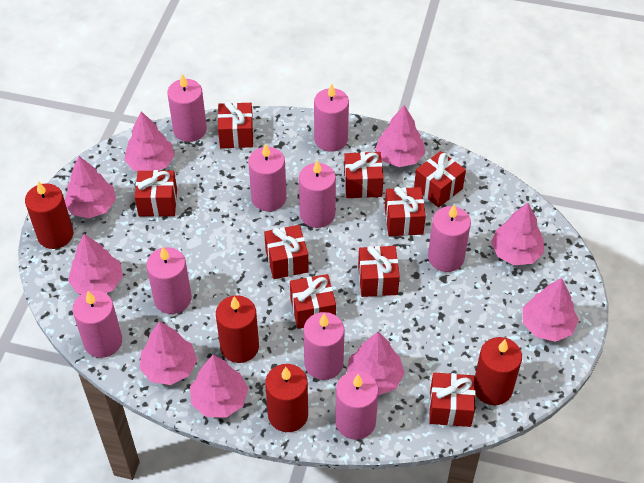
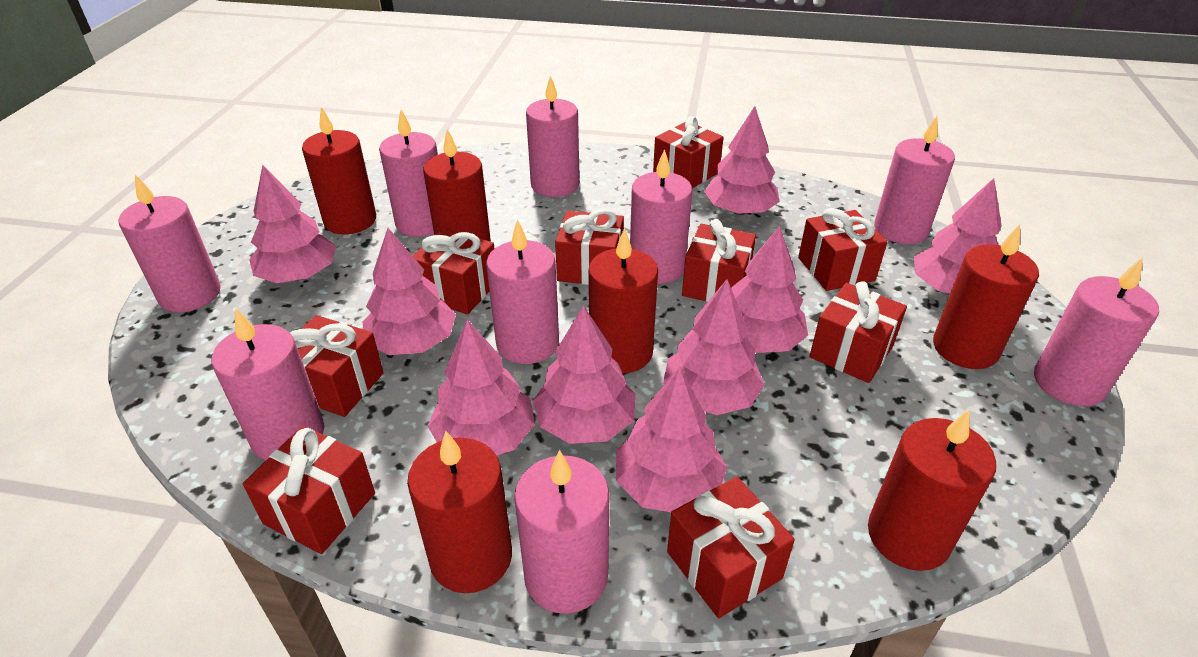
red candle: 4 -> 6

